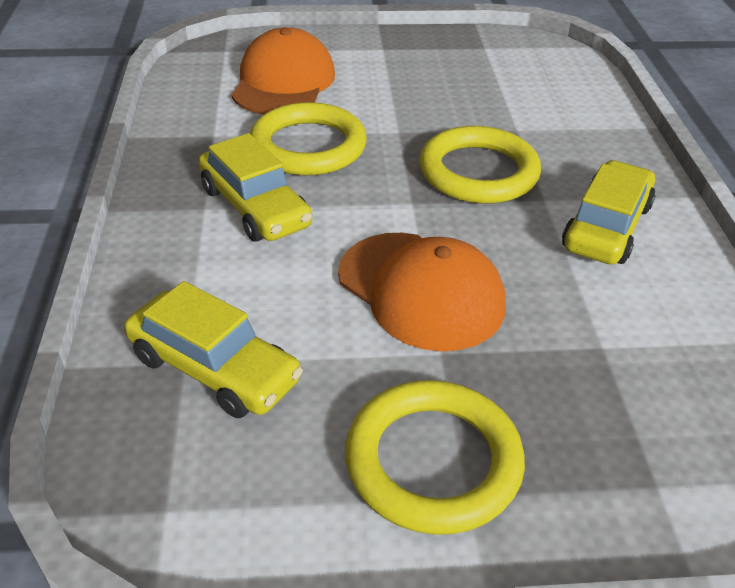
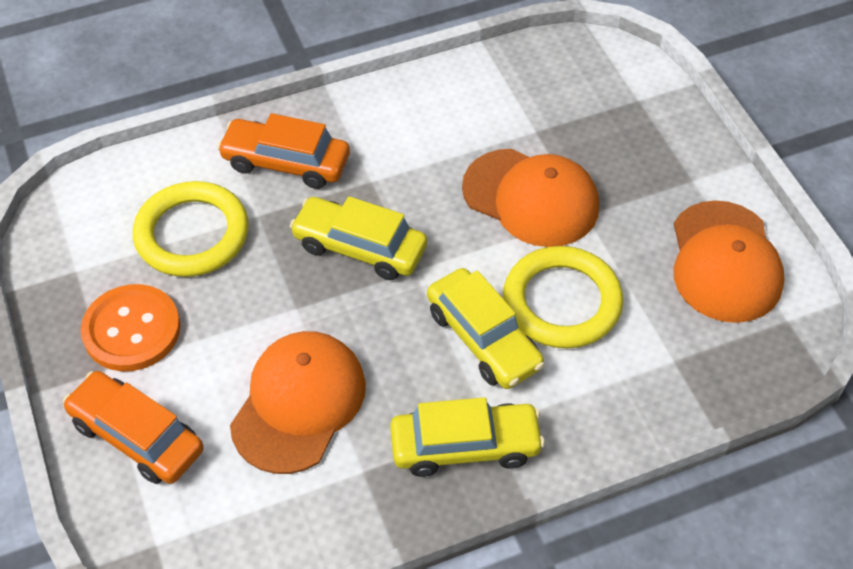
orange button: 0 -> 1
orange cap: 2 -> 3
orange car: 0 -> 2
yellow ring: 3 -> 2

